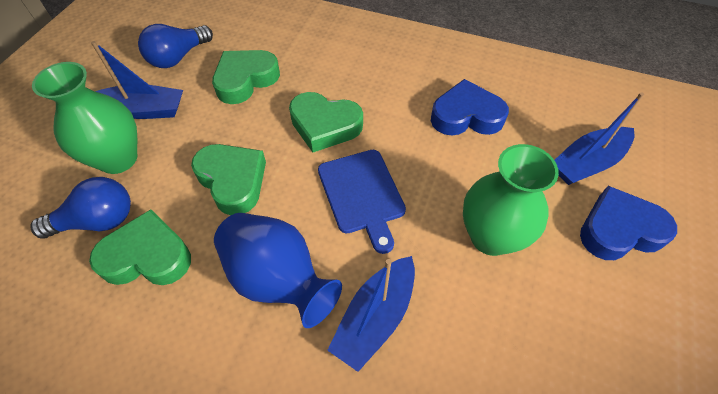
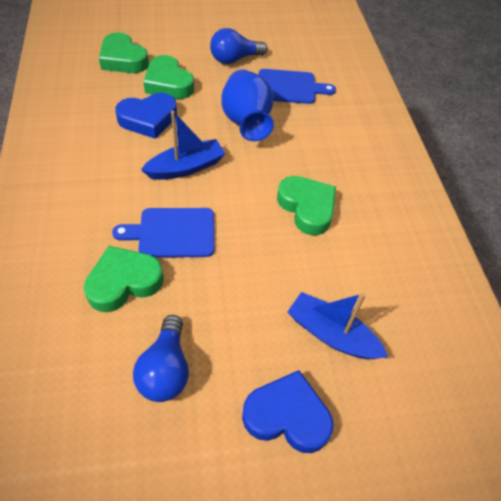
blue boat: 3 -> 2
blue cutting board: 1 -> 2
green vase: 2 -> 0

